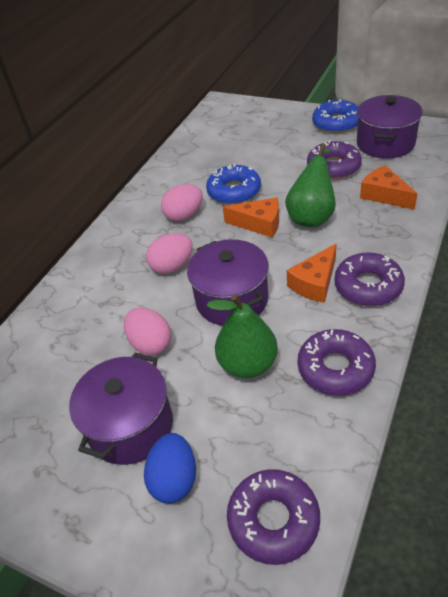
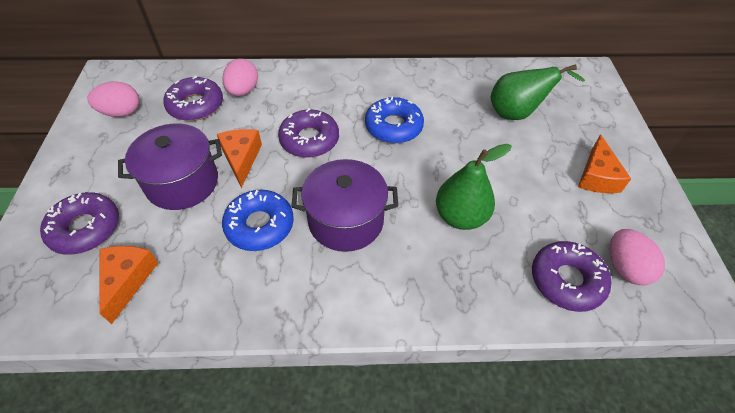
blue egg: 1 -> 0
purple pot: 3 -> 2

